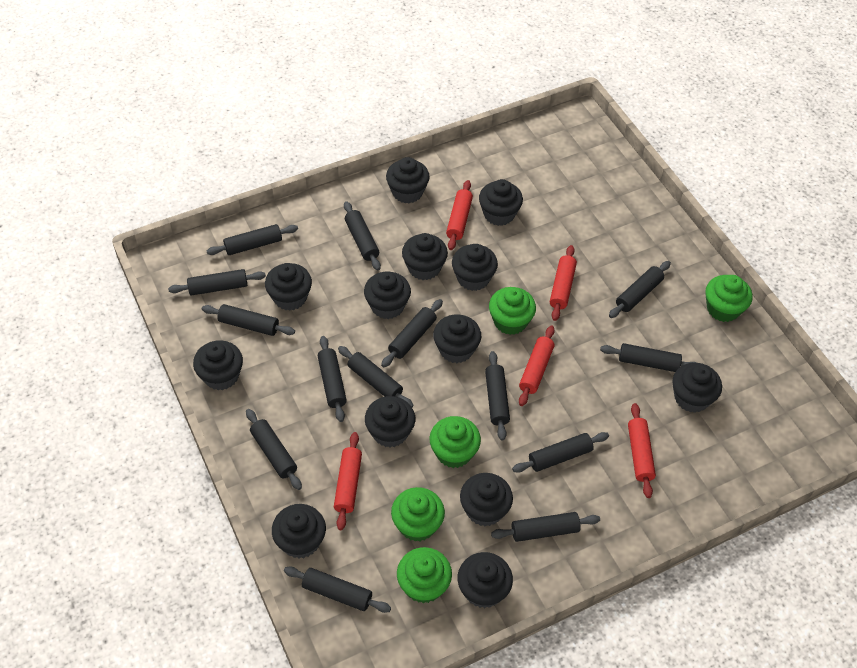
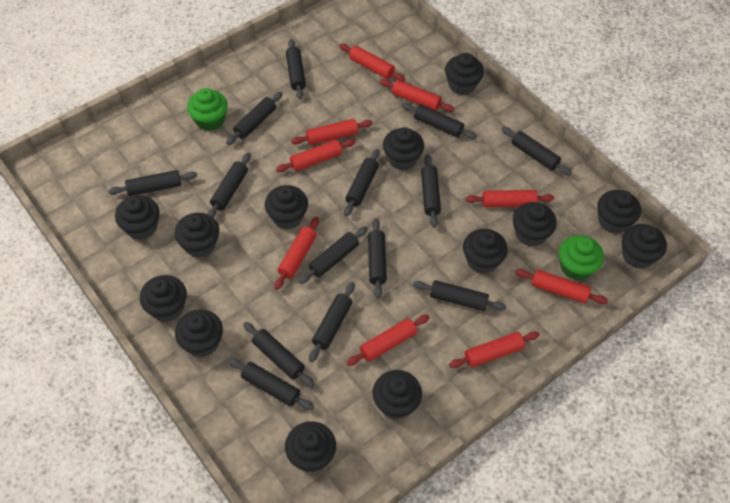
green cupcake: 5 -> 2
red rolling pin: 5 -> 9

